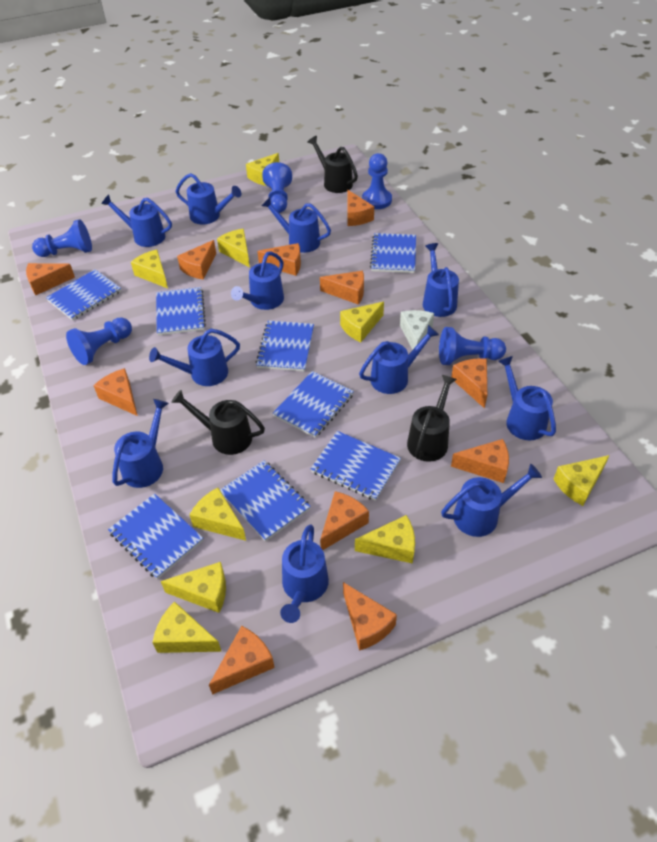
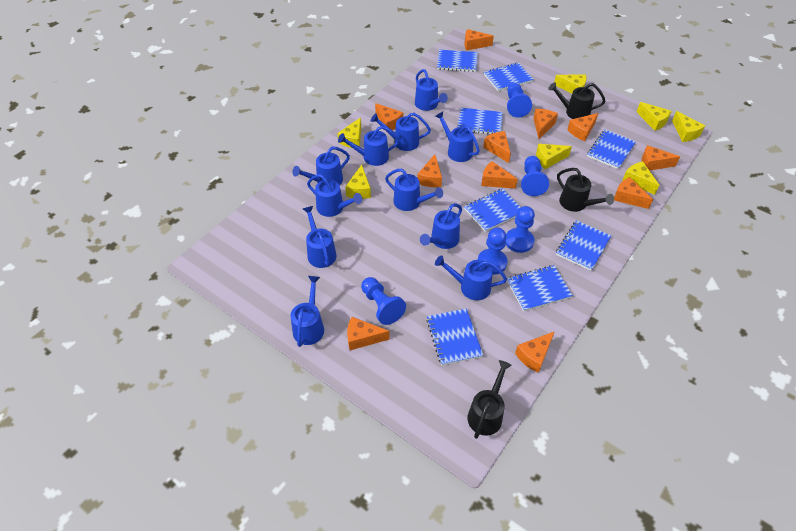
white cheese: 1 -> 0
yellow cheese: 9 -> 7

